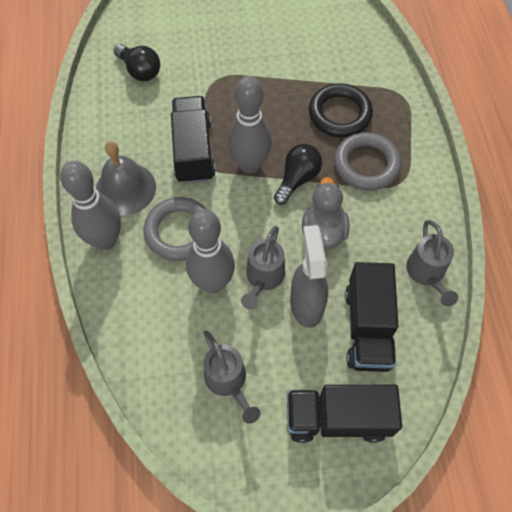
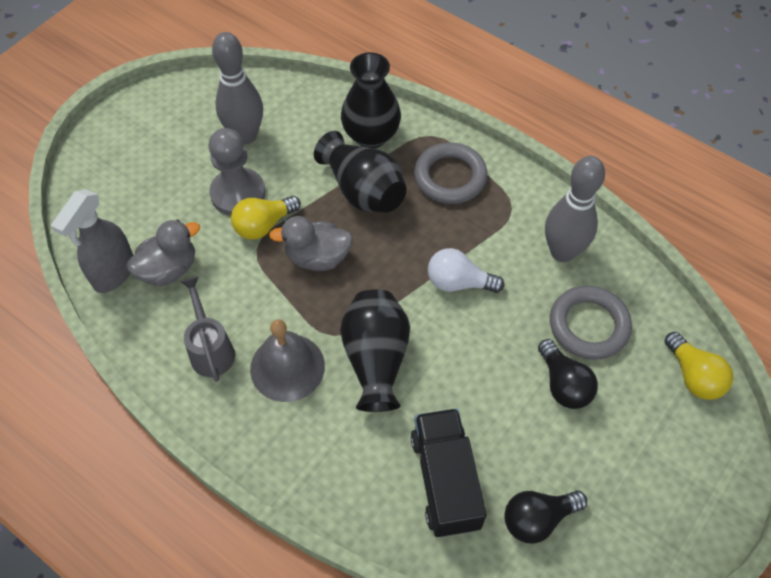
black ring: 1 -> 0
black truck: 3 -> 1
black vase: 0 -> 3
grey bowling pin: 3 -> 2
grey duck: 1 -> 2
grey pawn: 0 -> 1
grey watering can: 3 -> 1
white light bulb: 0 -> 1
yellow light bulb: 0 -> 2

